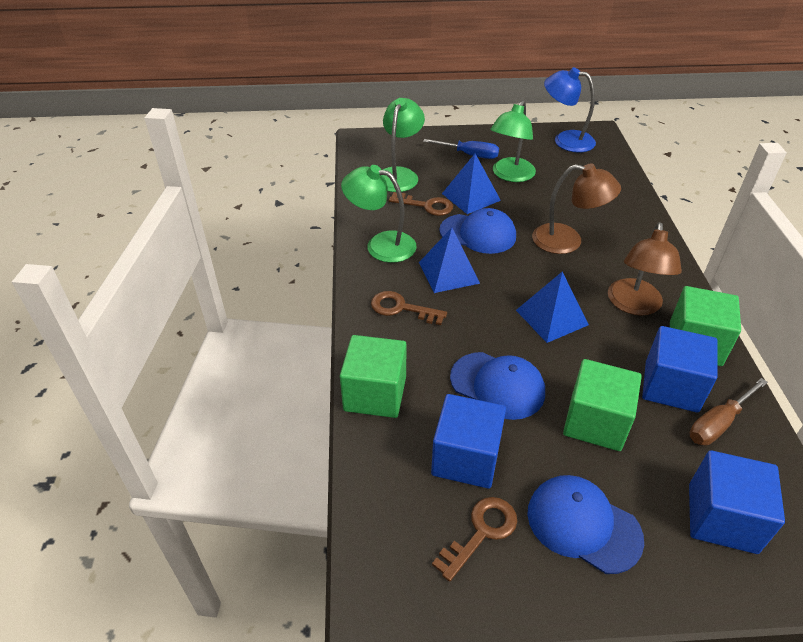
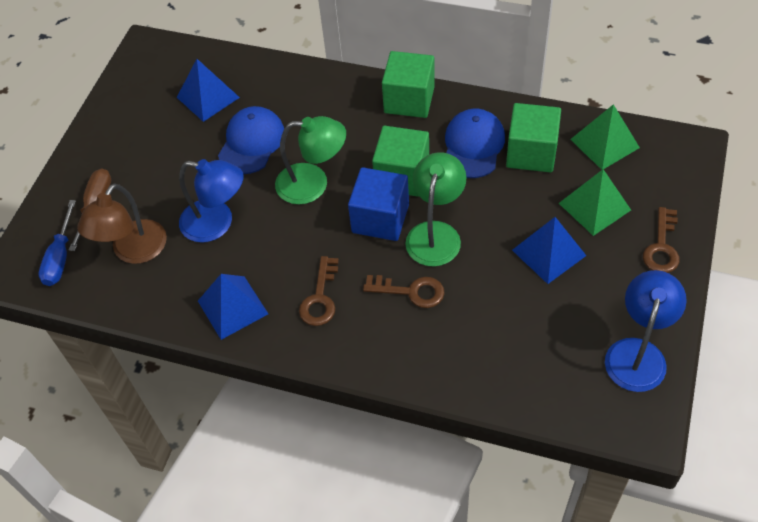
blue cap: 3 -> 2
blue cube: 3 -> 1
blue lamp: 1 -> 2
brown lamp: 2 -> 1
green lamp: 3 -> 2
green pyramid: 0 -> 2

